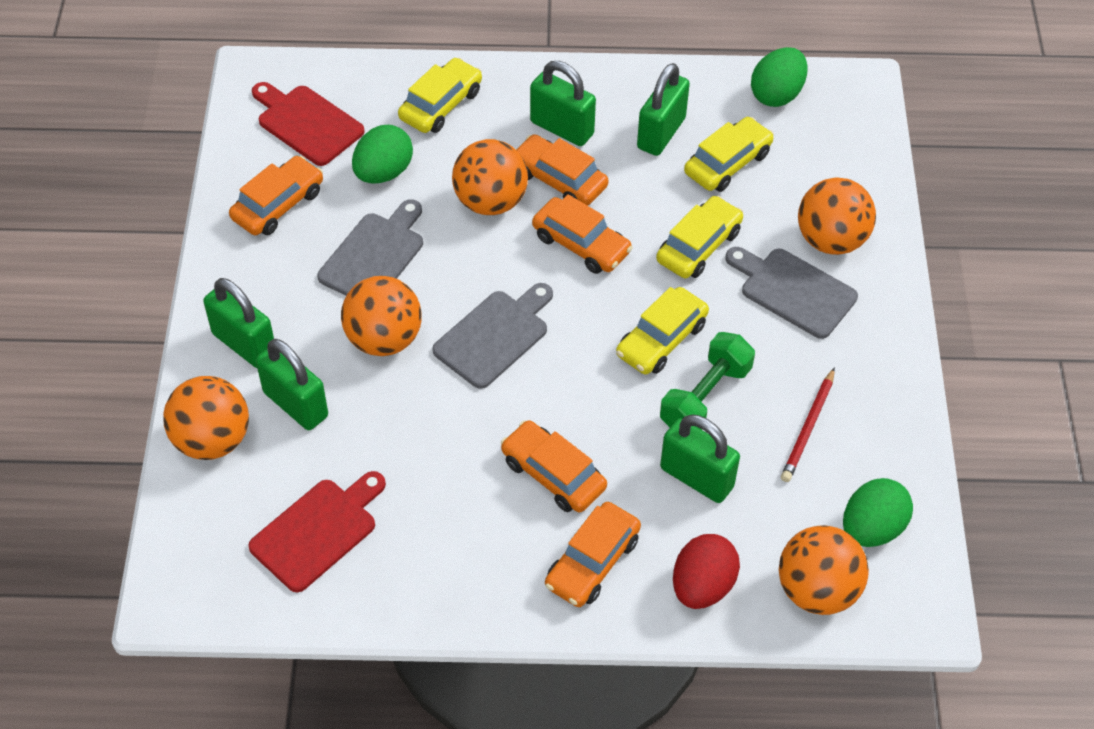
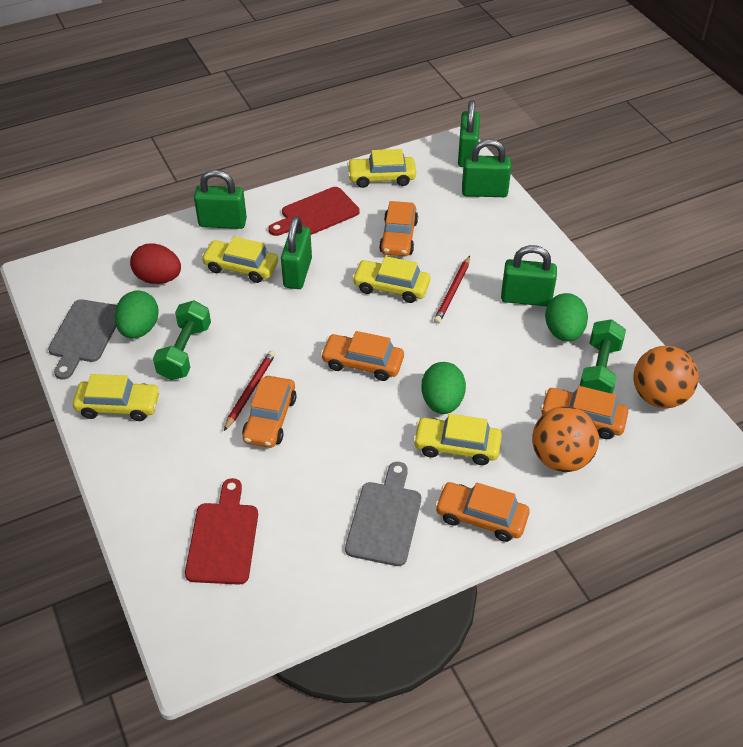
green dumbbell: 1 -> 2
grey cutting board: 3 -> 2
orange ball: 5 -> 2
red pencil: 1 -> 2
yellow car: 4 -> 5

